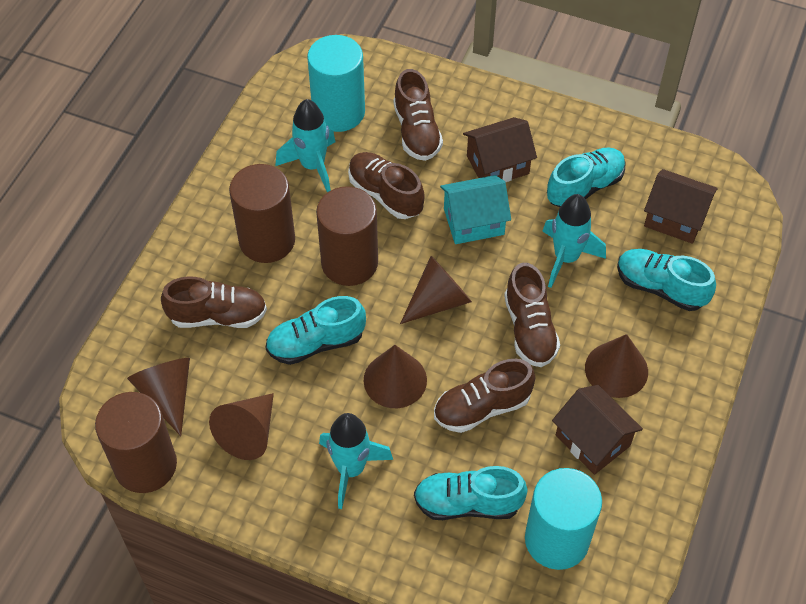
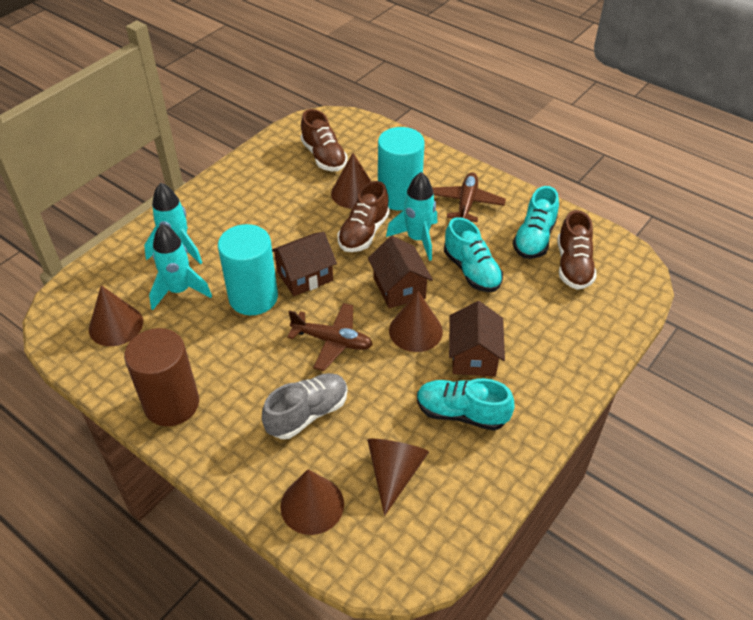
brown cylinder: 3 -> 1
brown plane: 0 -> 2
brown shoe: 5 -> 3
grey shoe: 0 -> 1
turquoise house: 1 -> 0
turquoise shoe: 4 -> 3

